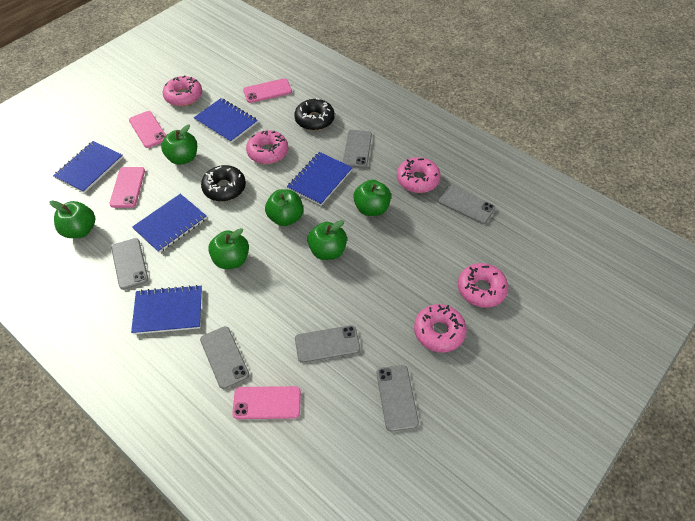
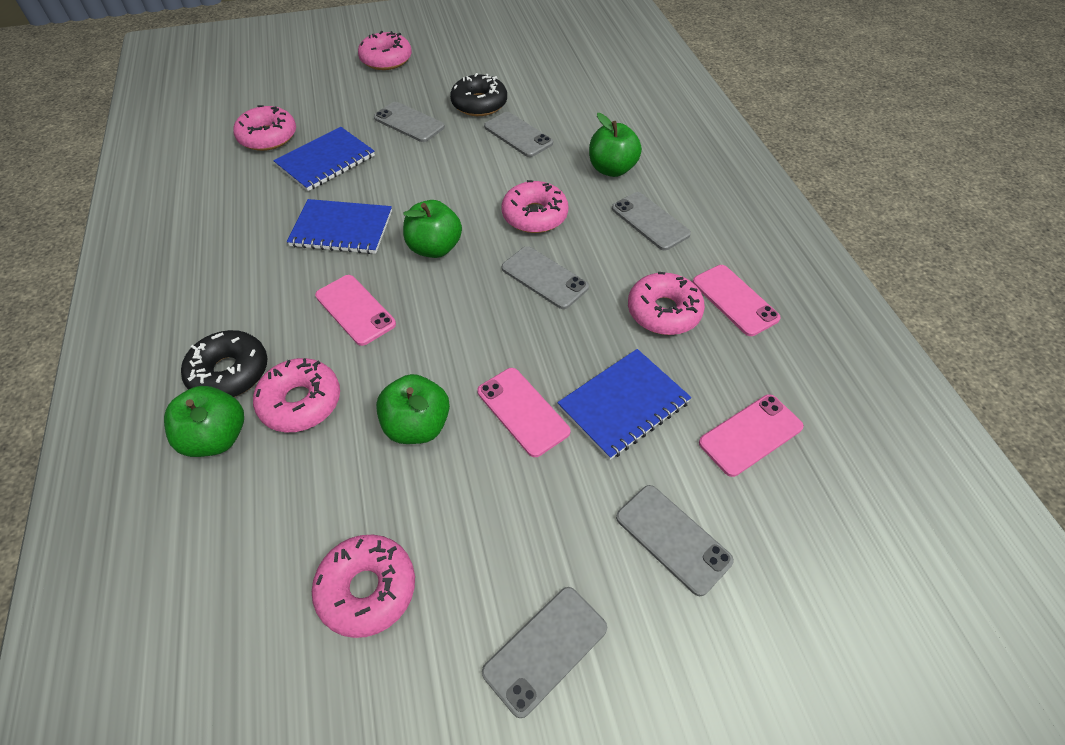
blue notebook: 5 -> 3
green apple: 6 -> 4
pink donut: 5 -> 6

